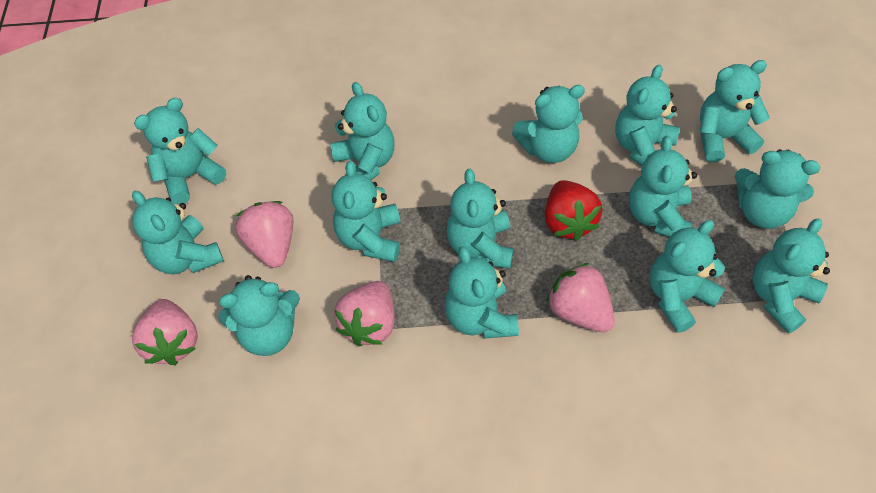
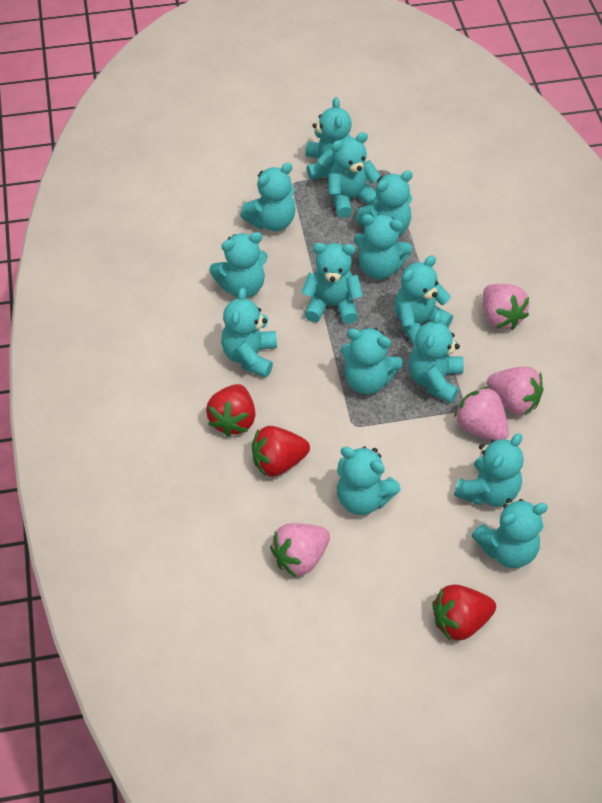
red strawberry: 1 -> 3

